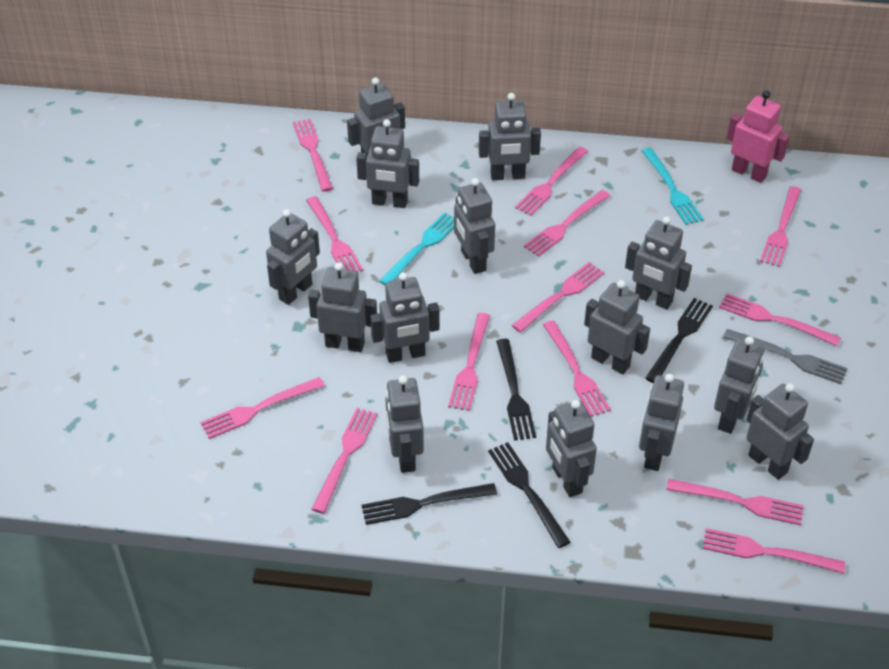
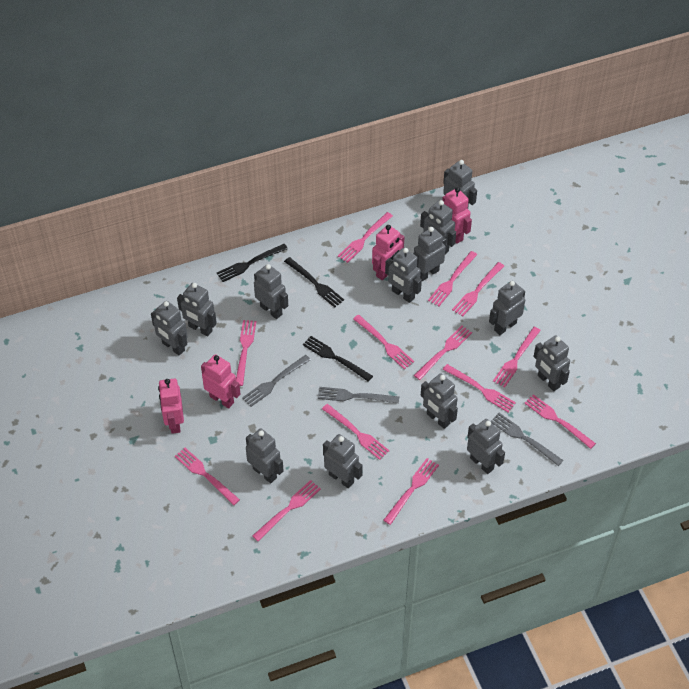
black fork: 4 -> 3
grey fork: 1 -> 3
grey robot: 14 -> 13
pink robot: 1 -> 4
turquoise fork: 2 -> 0

